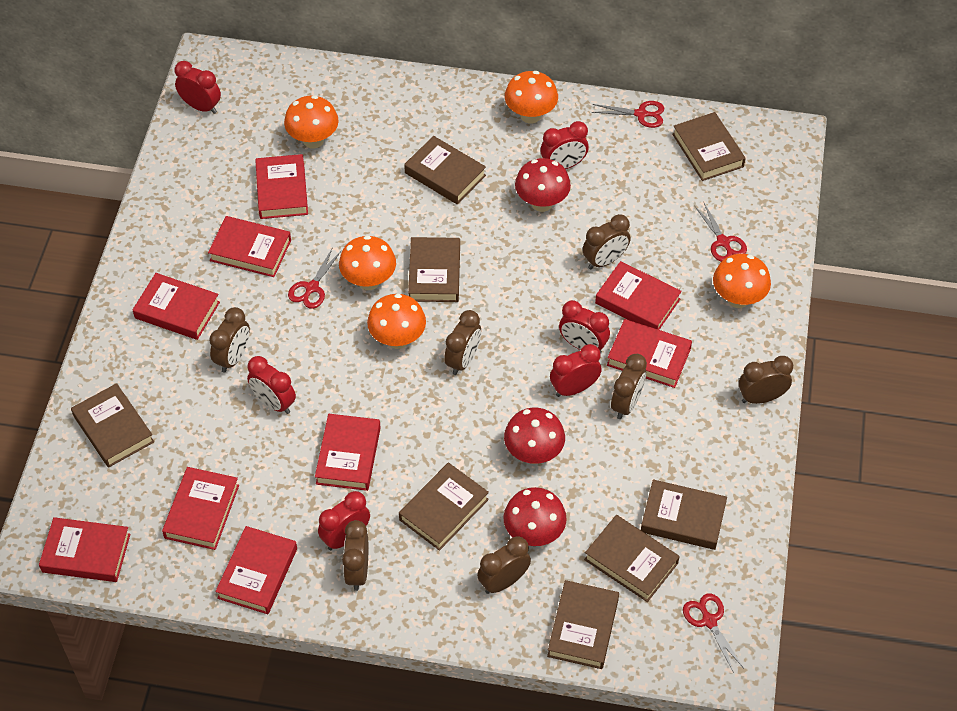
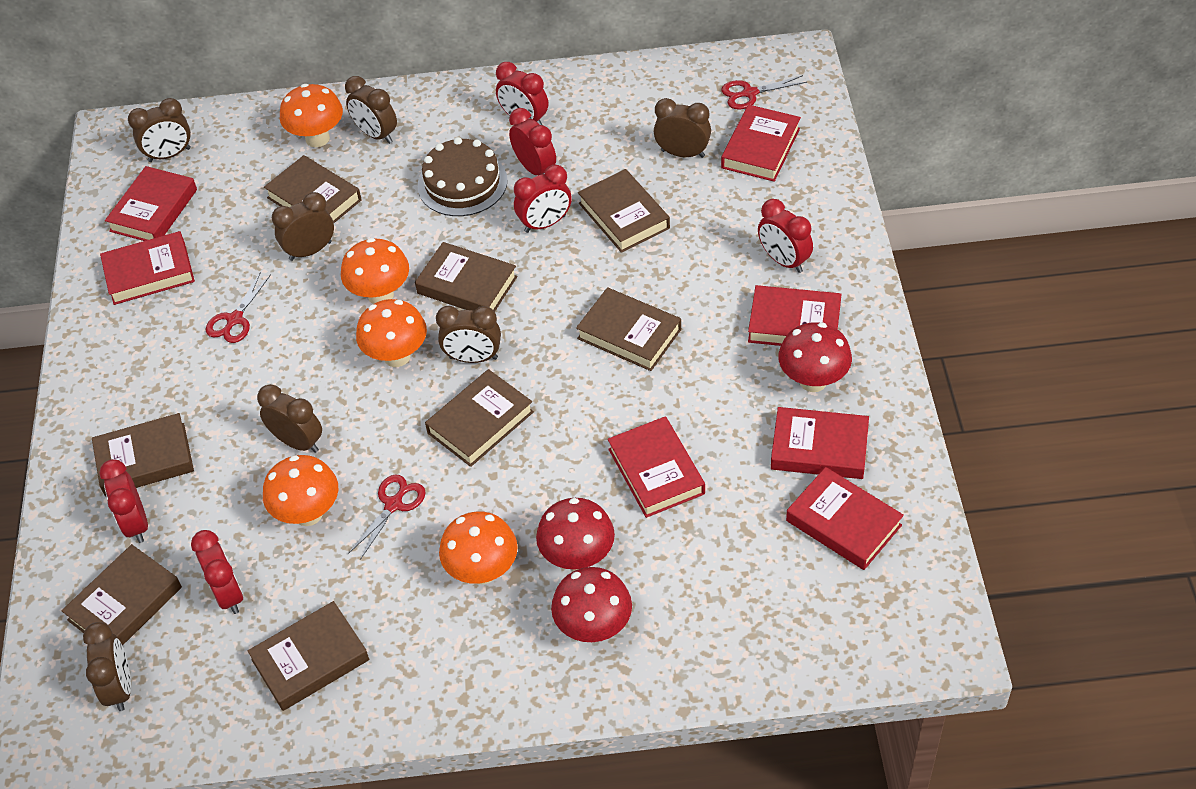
brown cake: 0 -> 1
red book: 9 -> 7
red scissors: 4 -> 3

